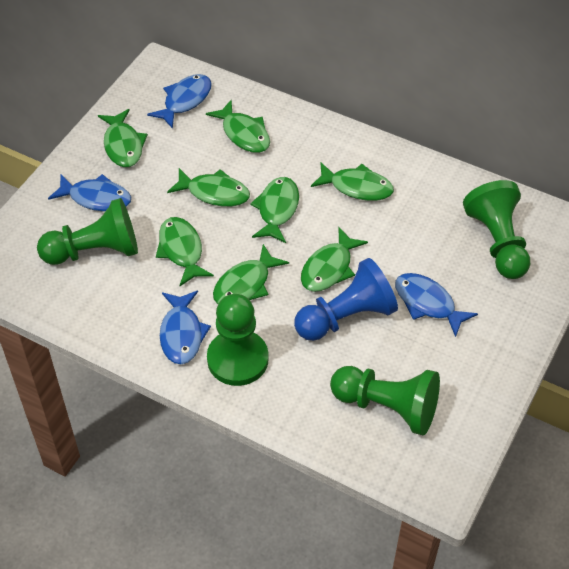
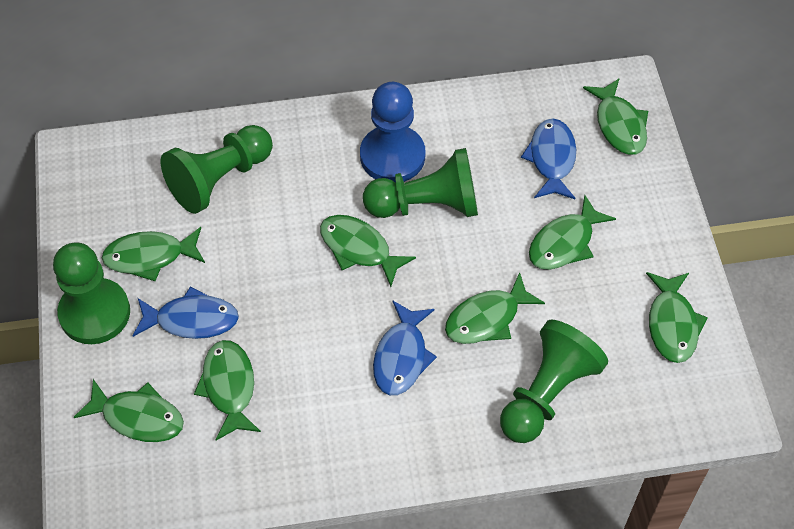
blue fish: 4 -> 3

